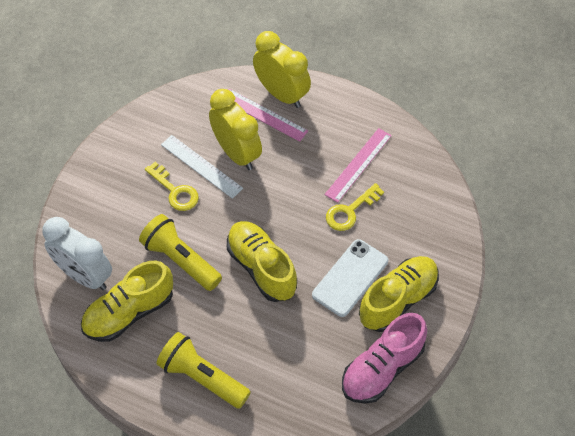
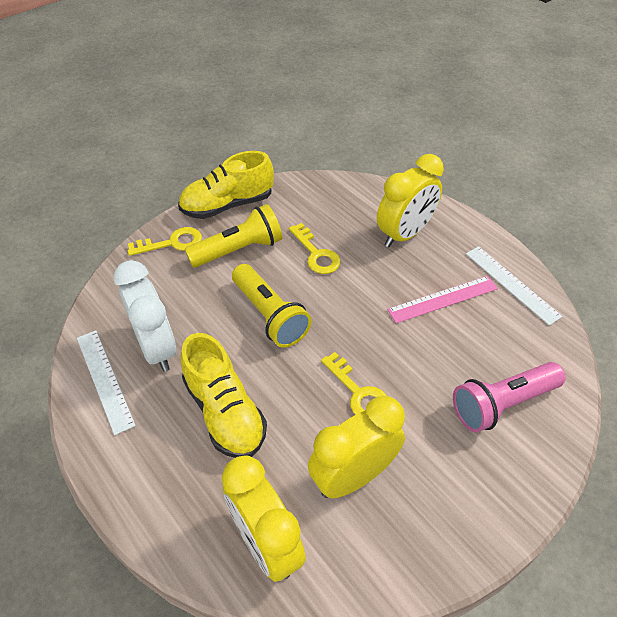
pink flashlight: 0 -> 1
pink ruler: 2 -> 1
pink shoe: 1 -> 0
white phone: 1 -> 0
white ruler: 1 -> 2
yellow clock: 2 -> 3
yellow key: 2 -> 3
yellow shoe: 3 -> 2

